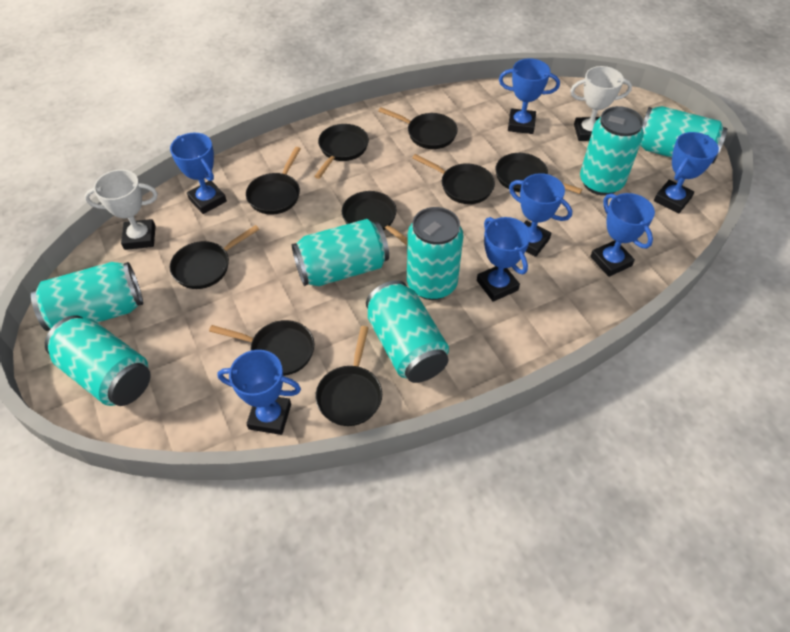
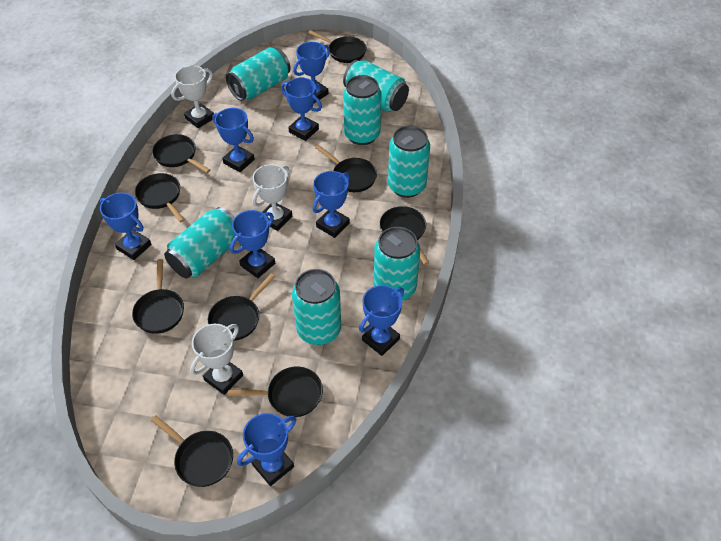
blue trophy: 7 -> 8
white trophy: 2 -> 3

